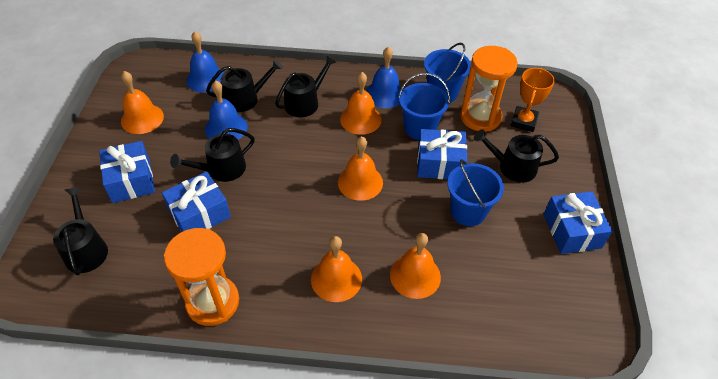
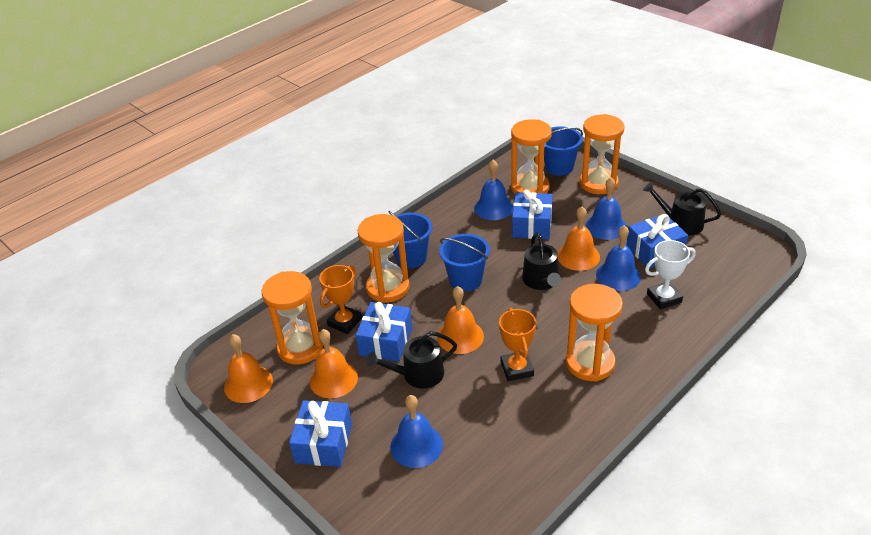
black watering can: 5 -> 3
blue bell: 3 -> 4
orange bell: 5 -> 4
orange hourglass: 2 -> 5
orange trophy: 1 -> 2
white trophy: 0 -> 1

